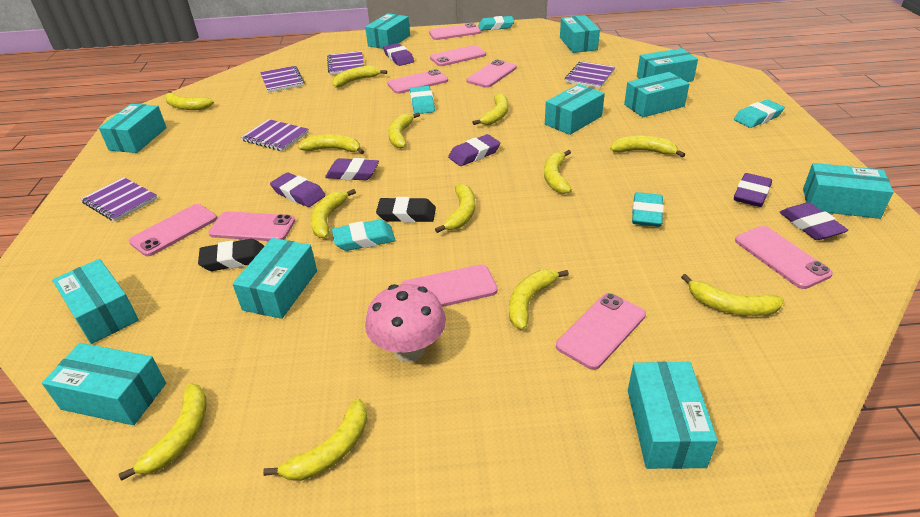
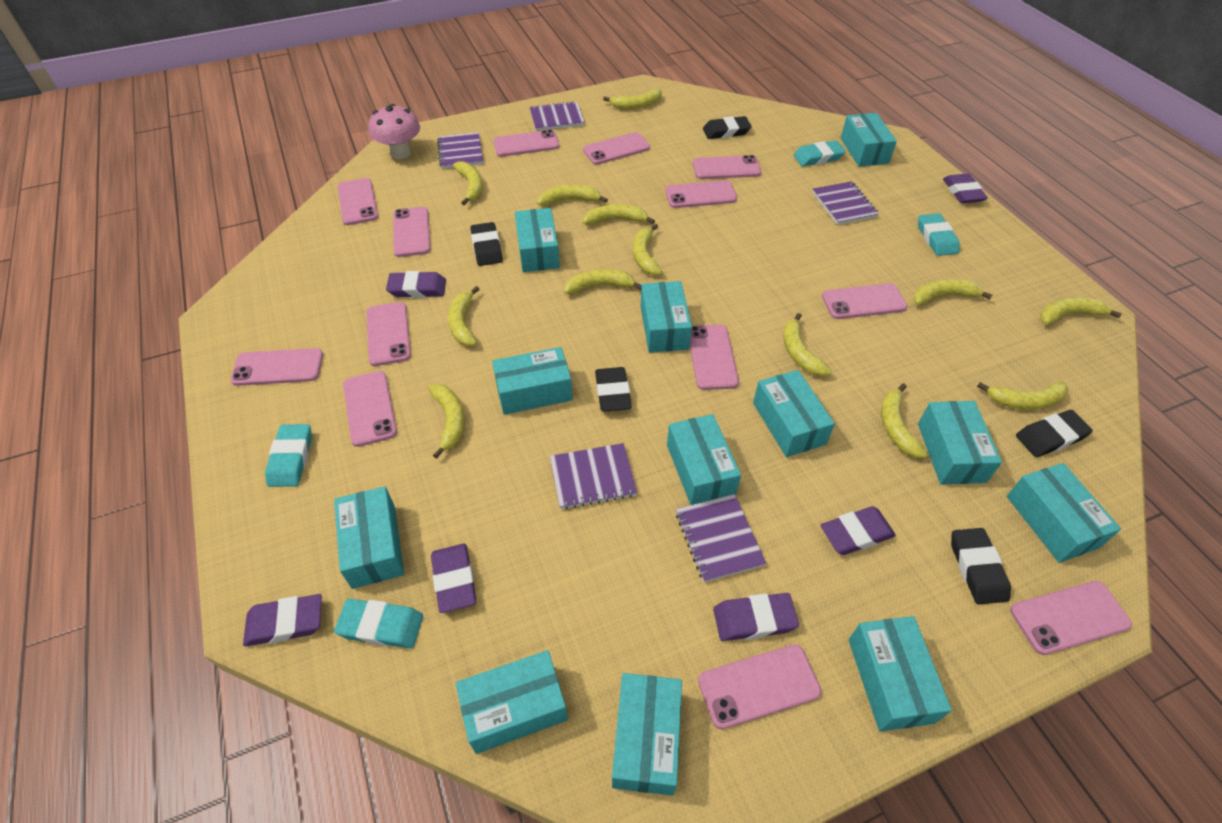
black eraser: 2 -> 5
pink phone: 9 -> 13
turquoise box: 11 -> 12
turquoise eraser: 5 -> 4

